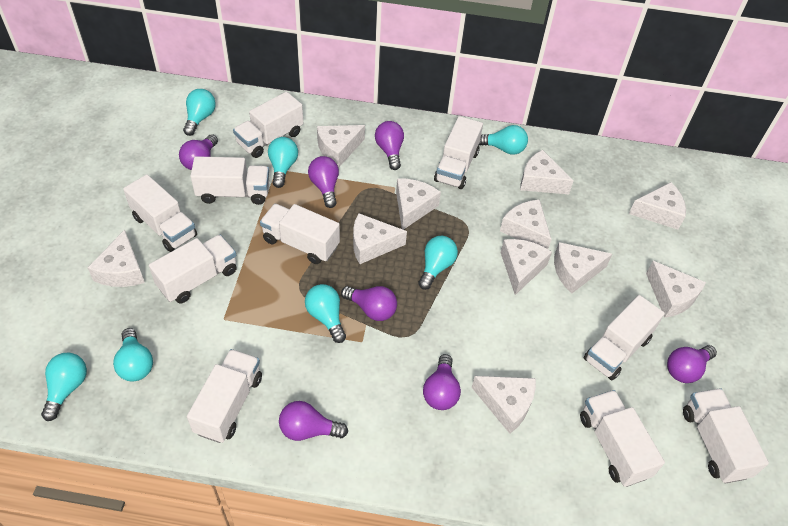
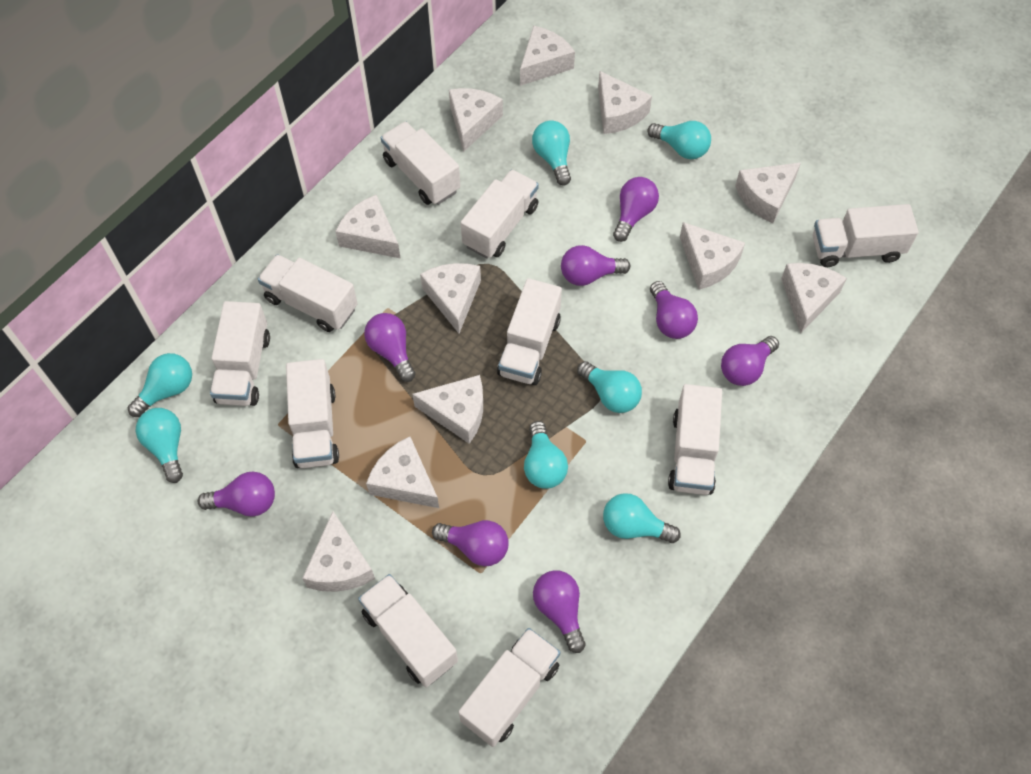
purple light bulb: 7 -> 8

